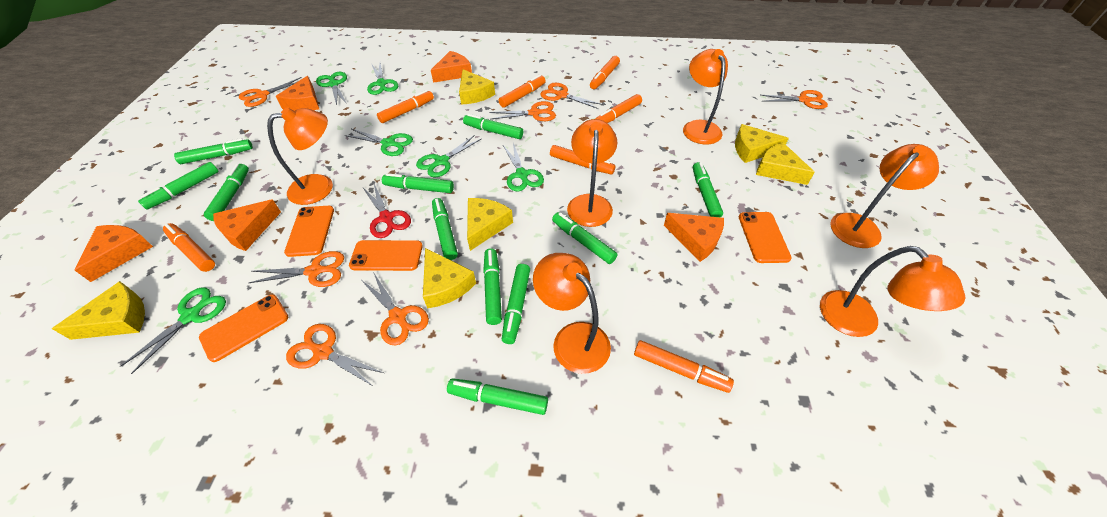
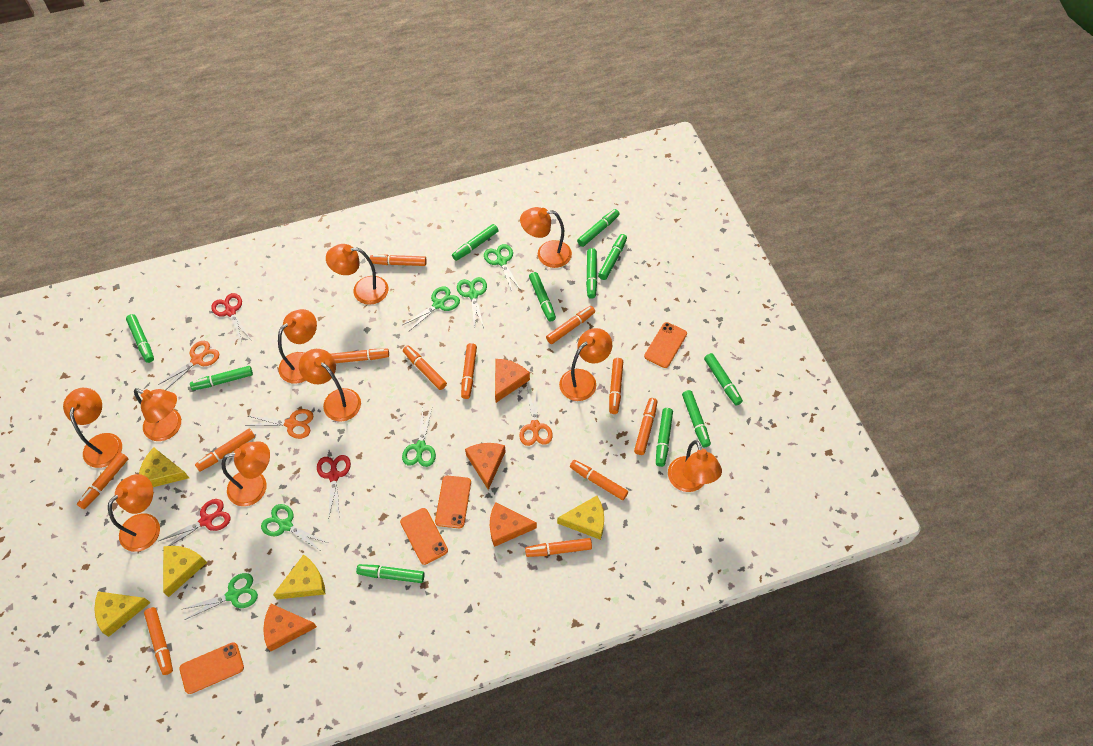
orange cheese: 5 -> 4
orange lamp: 6 -> 10
orange marker: 7 -> 12
orange scissors: 7 -> 3
red scissors: 1 -> 3
yellow cheese: 6 -> 5

